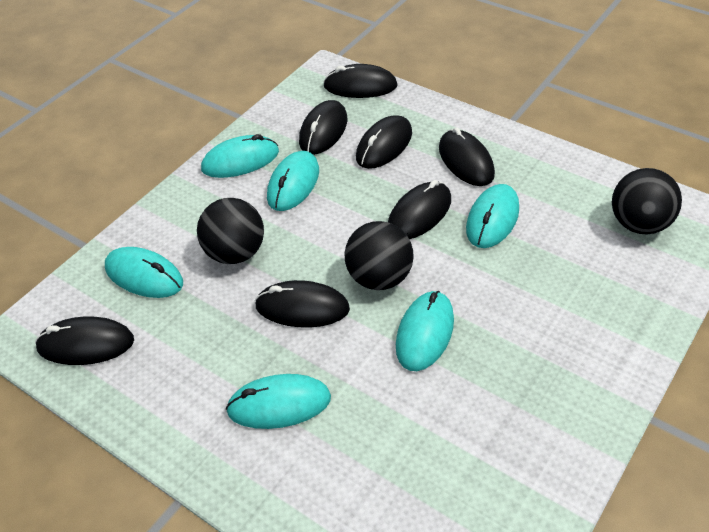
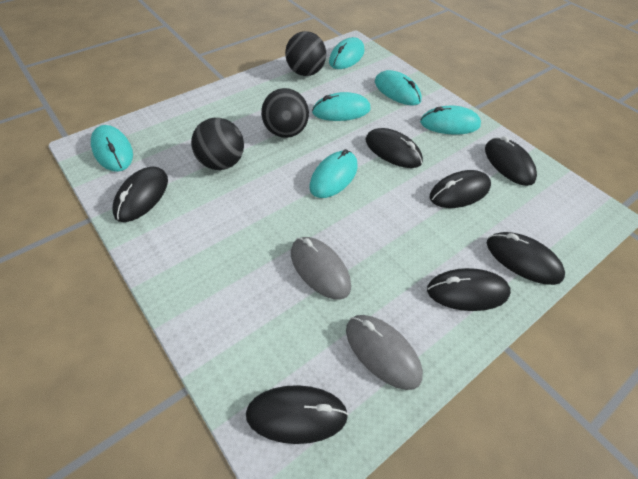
grey mouse: 0 -> 2

